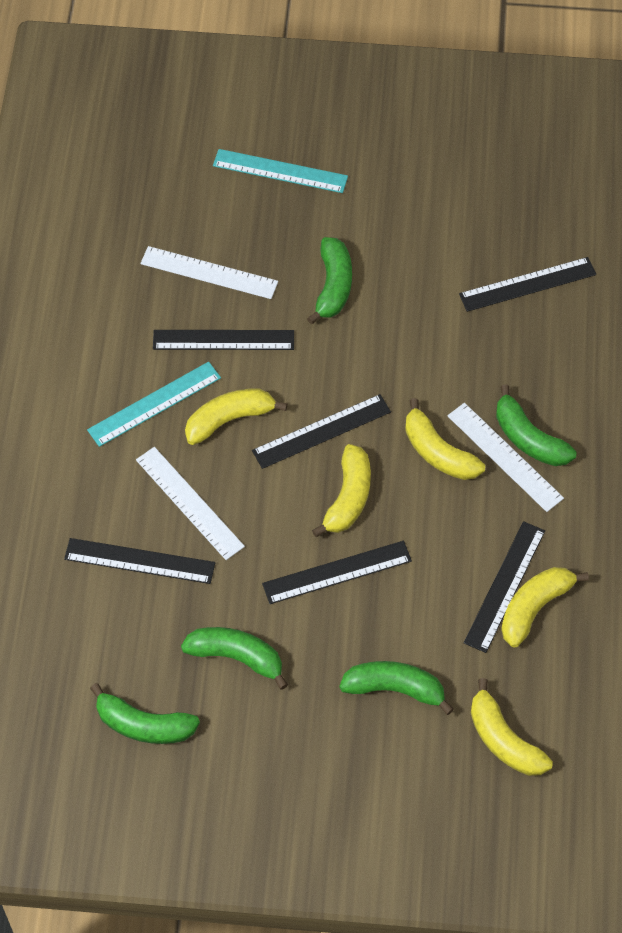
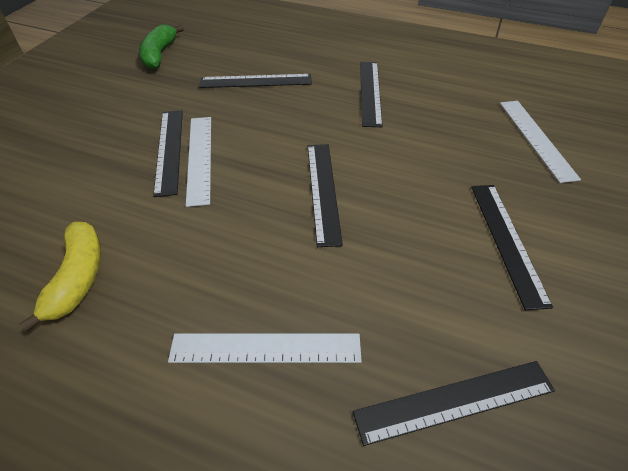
green banana: 5 -> 1
turquoise ruler: 2 -> 0
yellow banana: 5 -> 1

